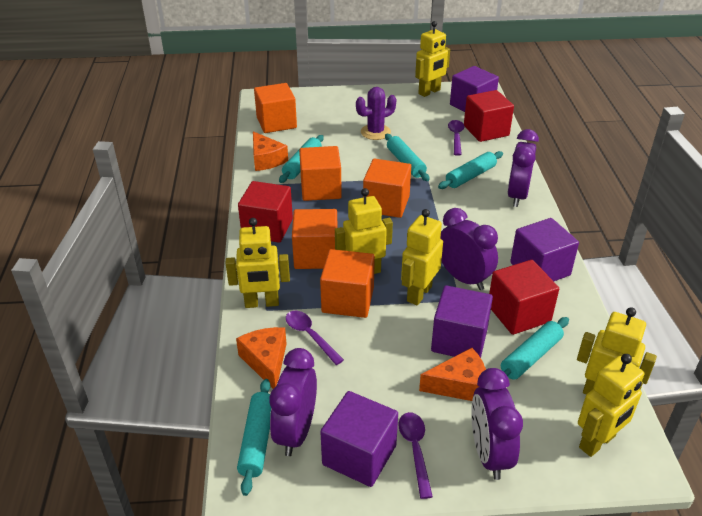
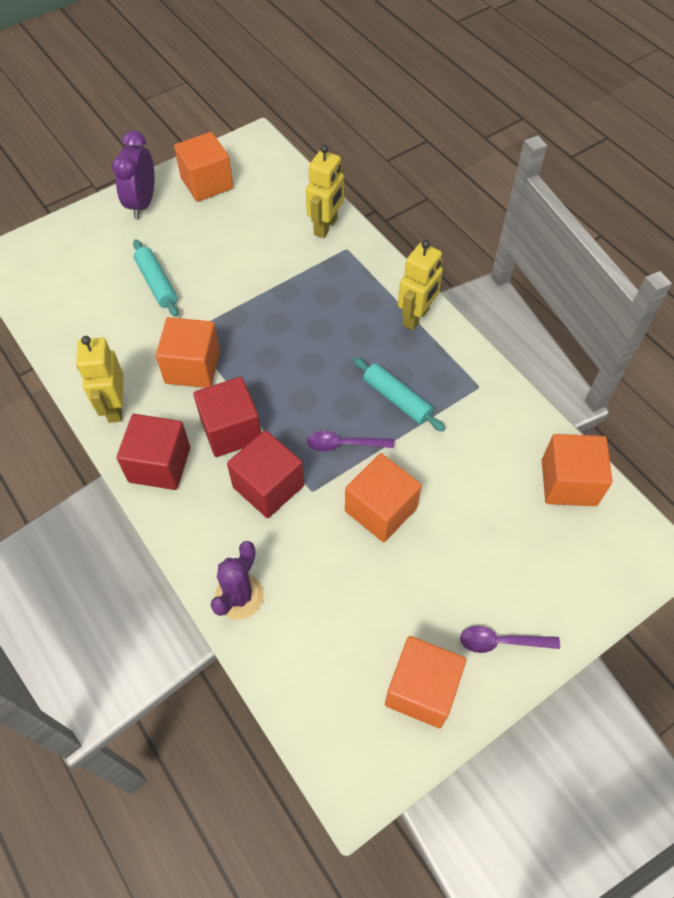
orange cheese: 3 -> 0
purple clock: 4 -> 1
purple cube: 4 -> 0
purple spoon: 3 -> 2
turquoise rolling pin: 5 -> 2
yellow robot: 6 -> 3

